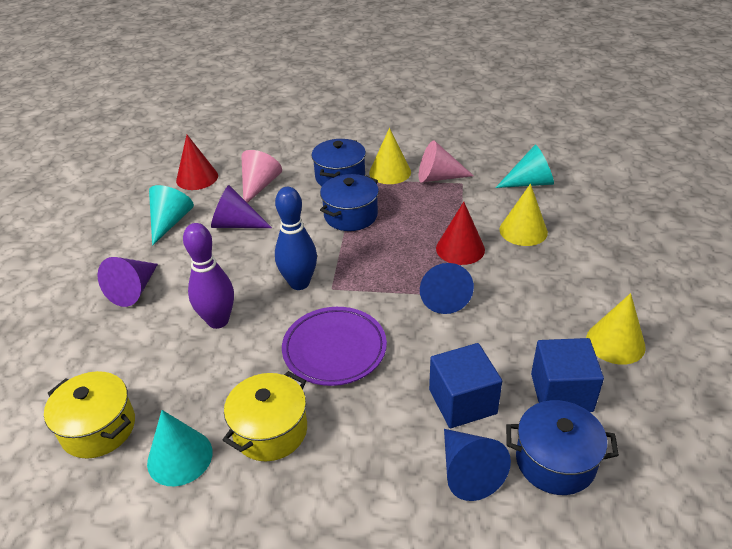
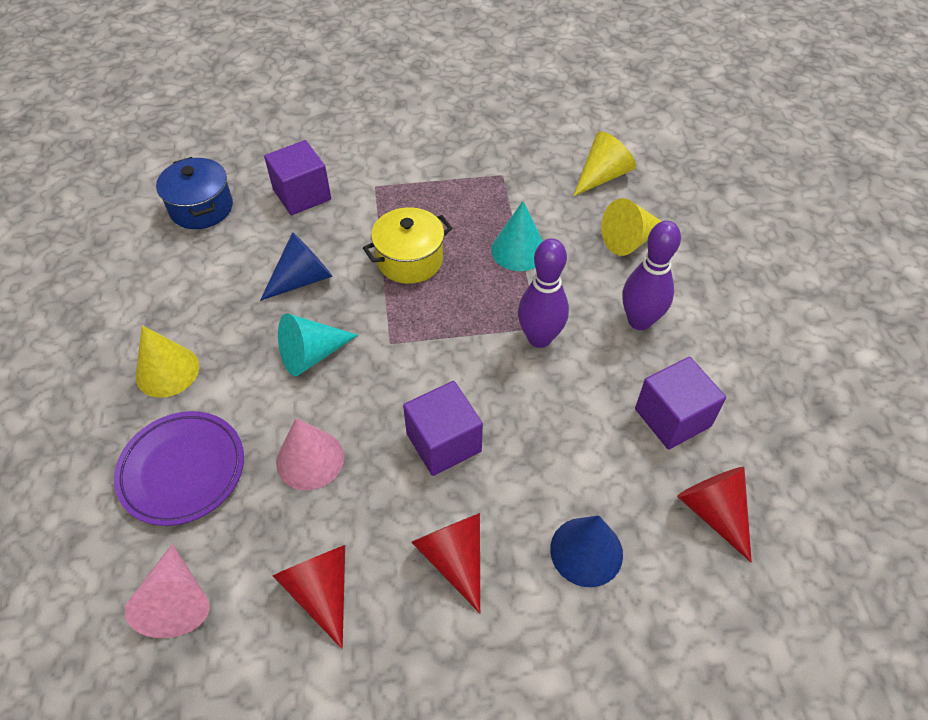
blue bowling pin: 1 -> 0
blue cube: 2 -> 0
blue pot: 3 -> 1
purple bowling pin: 1 -> 2
purple cone: 2 -> 0
purple cube: 0 -> 3
red cone: 2 -> 3
turquoise cone: 3 -> 2
yellow pot: 2 -> 1

